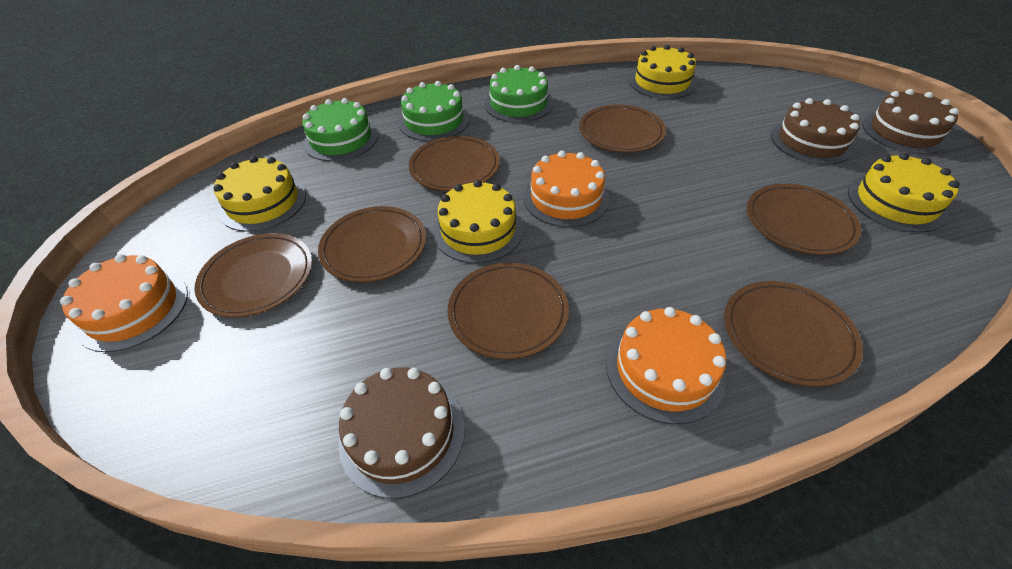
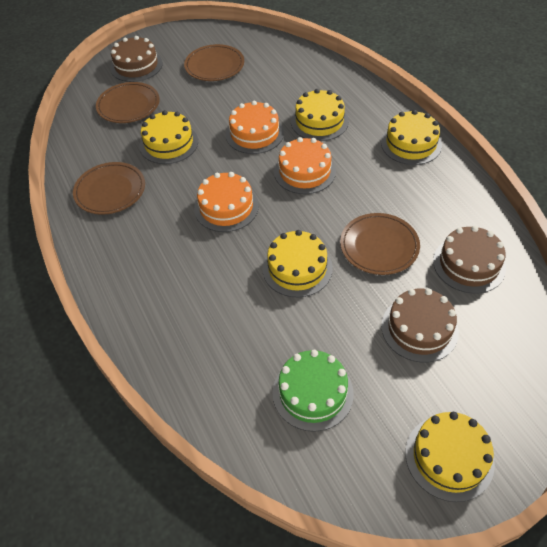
brown plate: 7 -> 4
green cake: 3 -> 1
yellow cake: 4 -> 5

